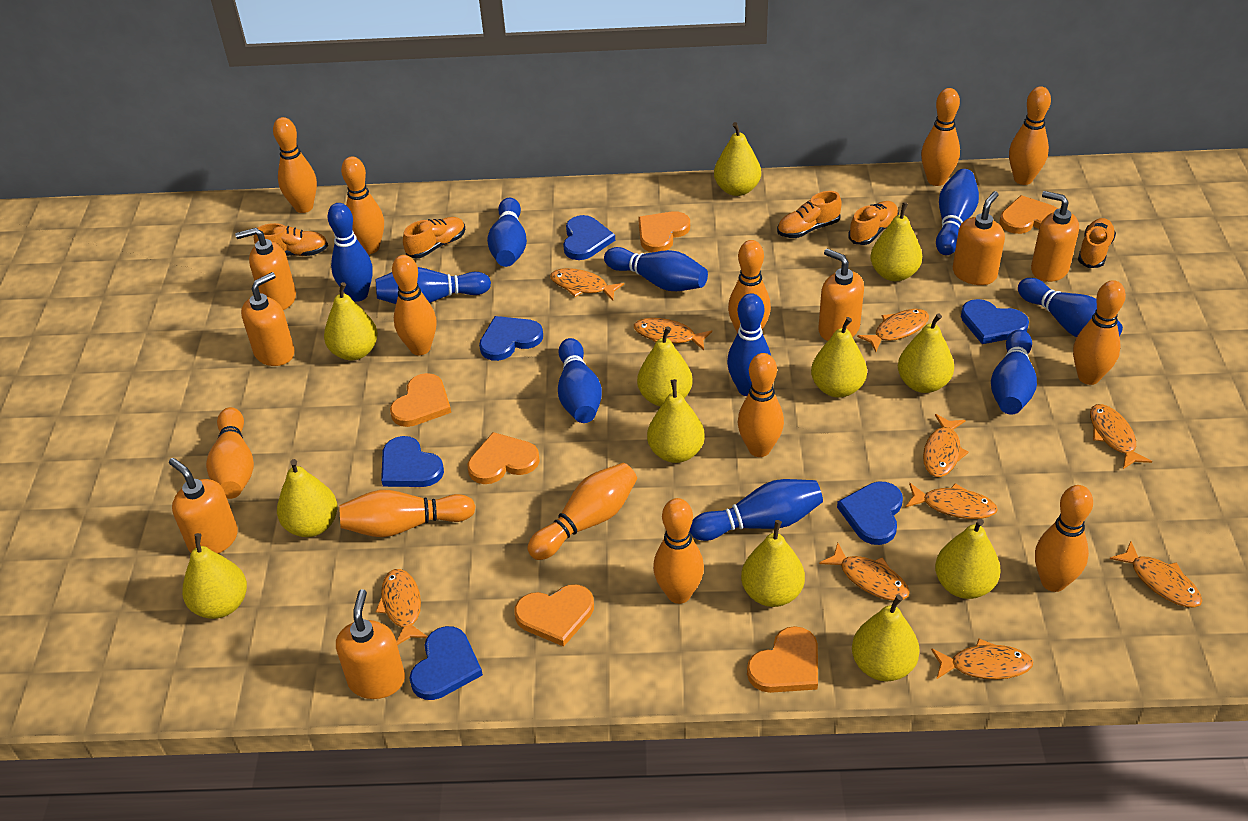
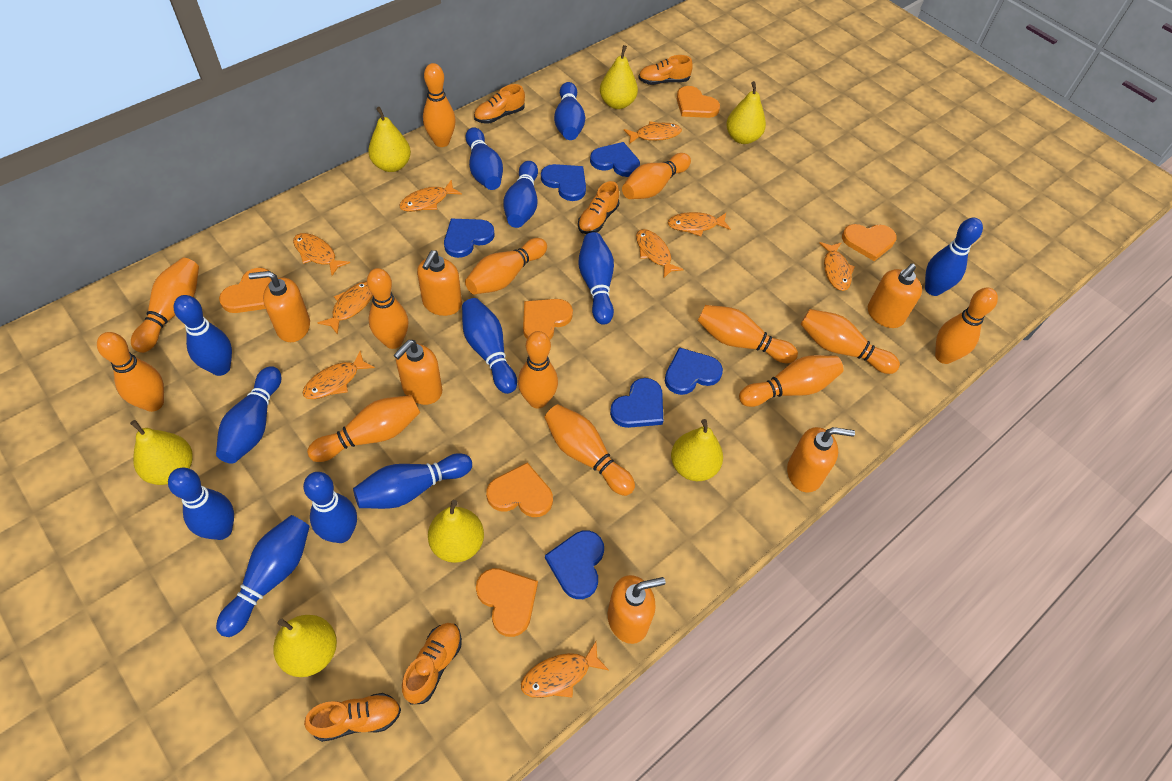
blue bowling pin: 10 -> 12
orange fish: 10 -> 9
orange soap dispenser: 7 -> 6
yellow pear: 12 -> 7

